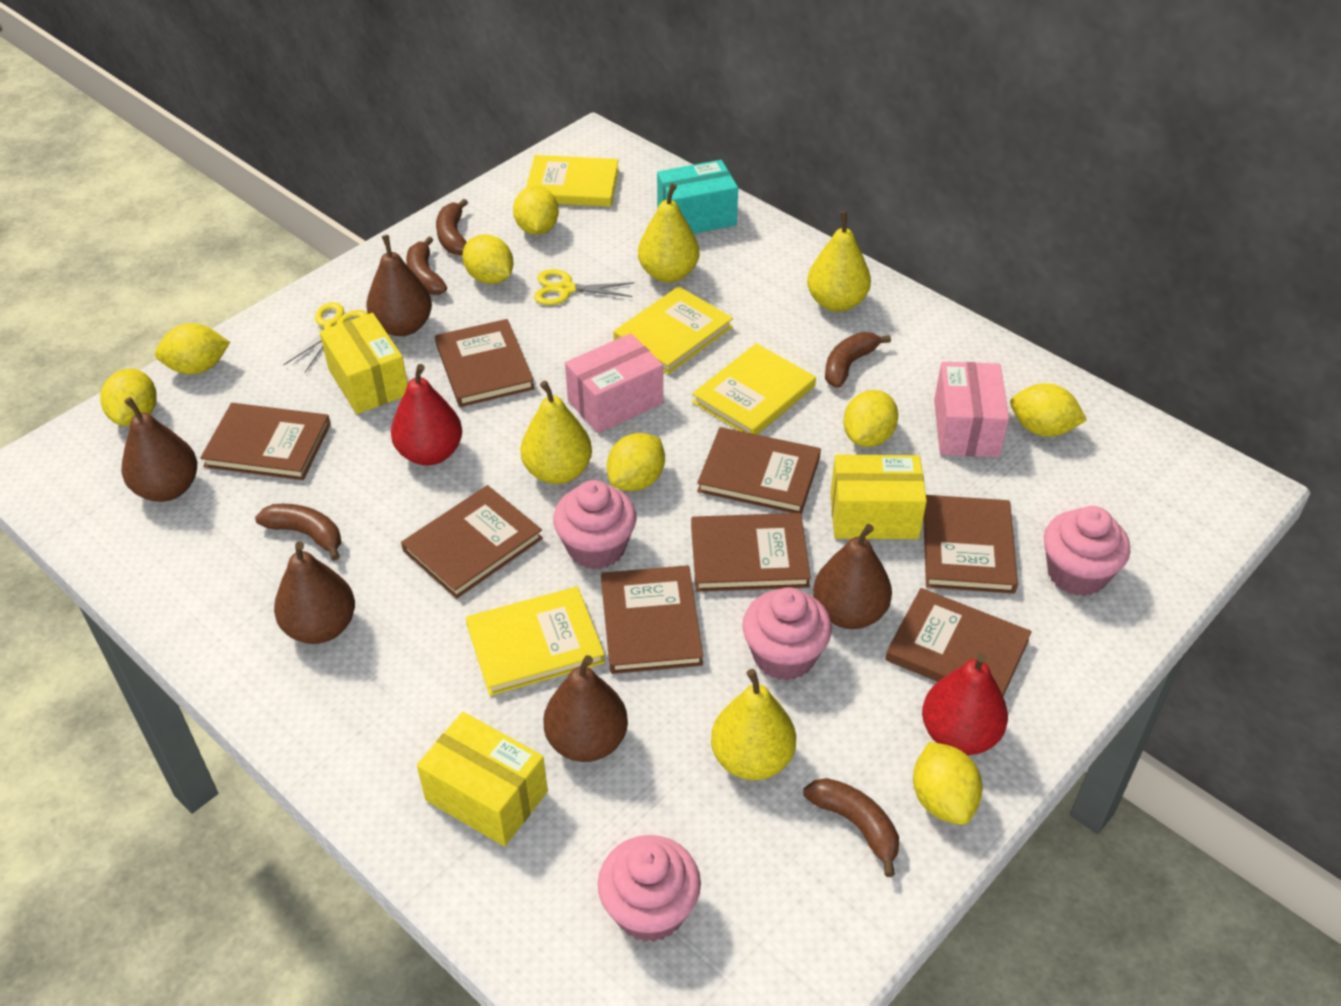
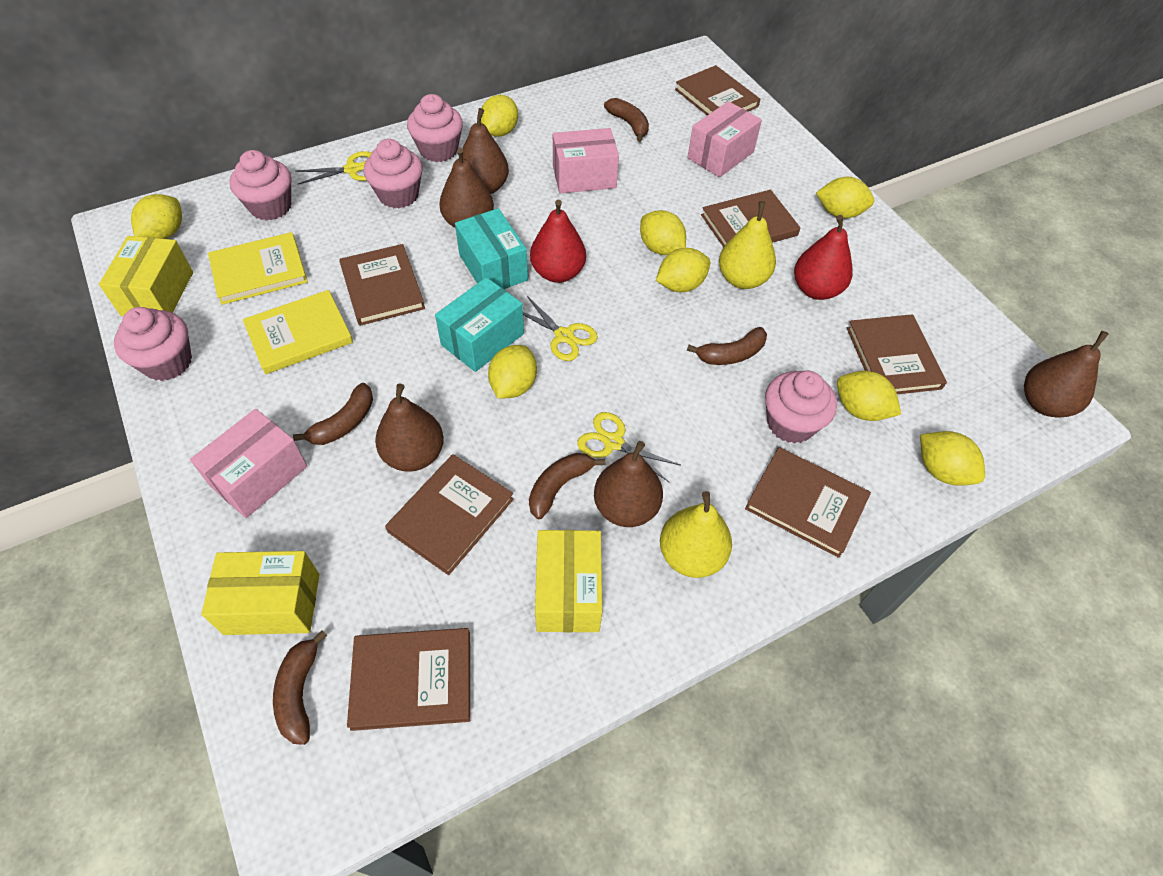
brown book: 8 -> 7
pink box: 2 -> 3
pink cupcake: 4 -> 5
turquoise box: 1 -> 2
yellow book: 4 -> 2
yellow pear: 4 -> 2
yellow scissors: 2 -> 3

